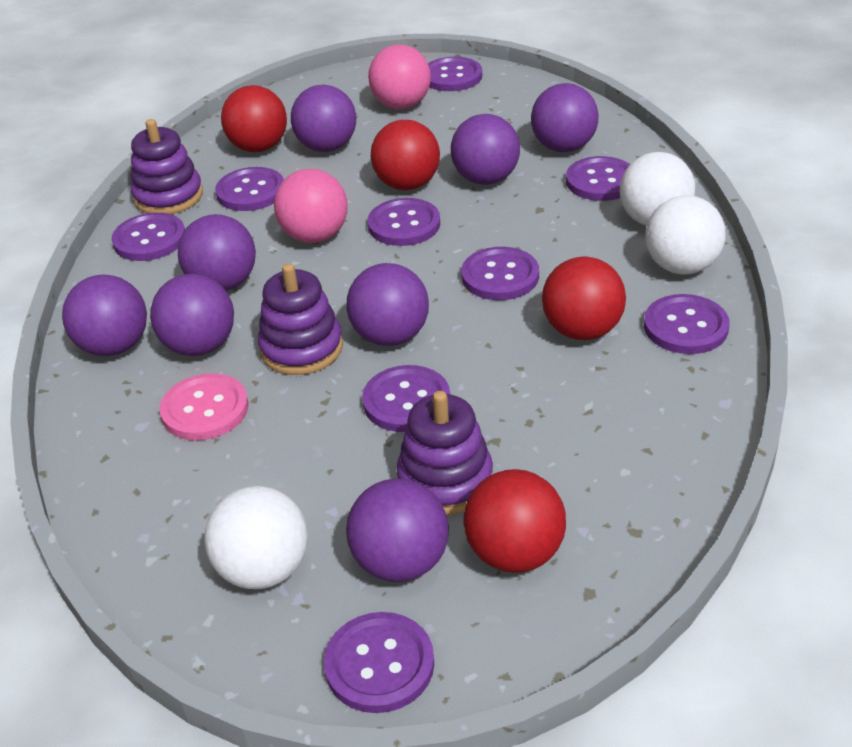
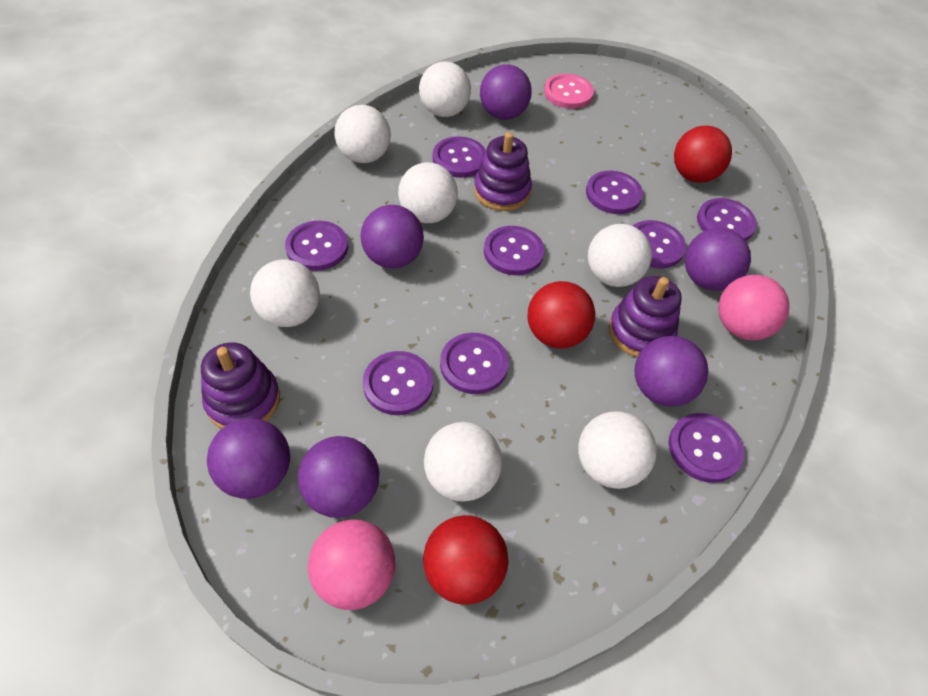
purple ball: 8 -> 6
red ball: 4 -> 3
white ball: 3 -> 7

